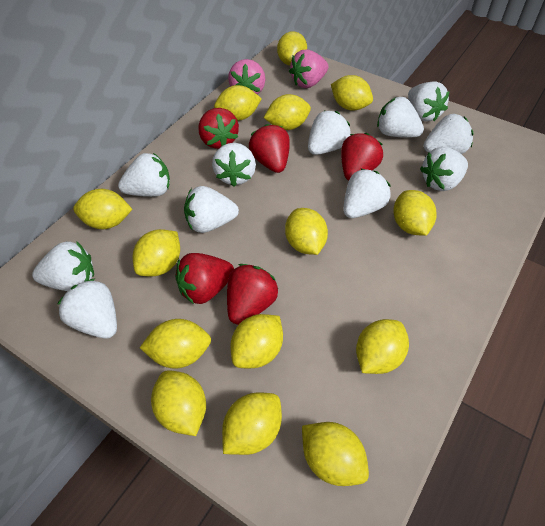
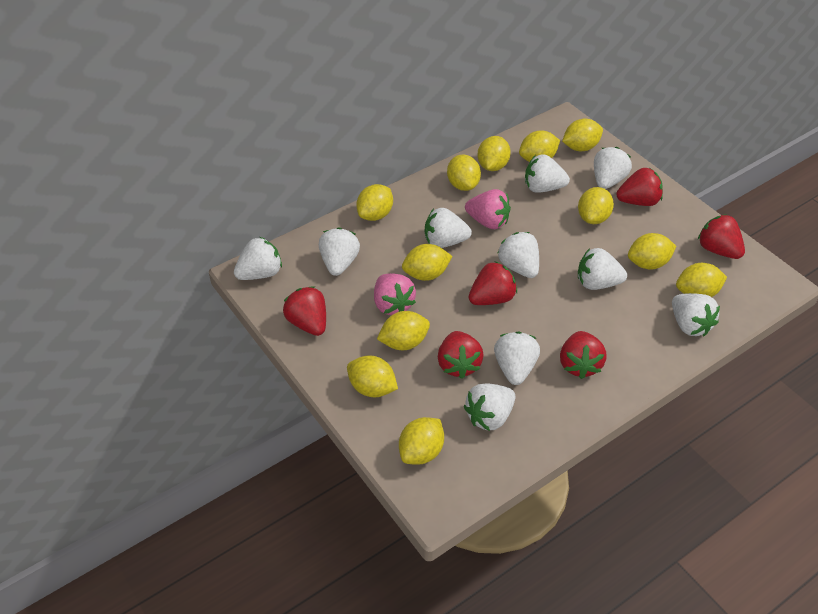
red strawberry: 5 -> 6
white strawberry: 11 -> 10
yellow lemon: 14 -> 12

